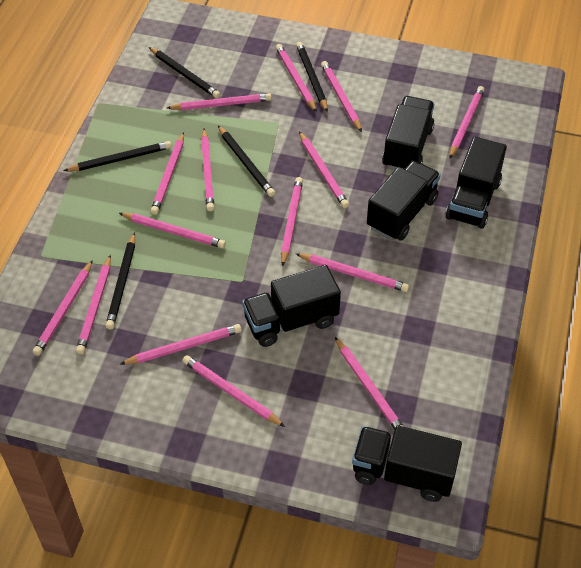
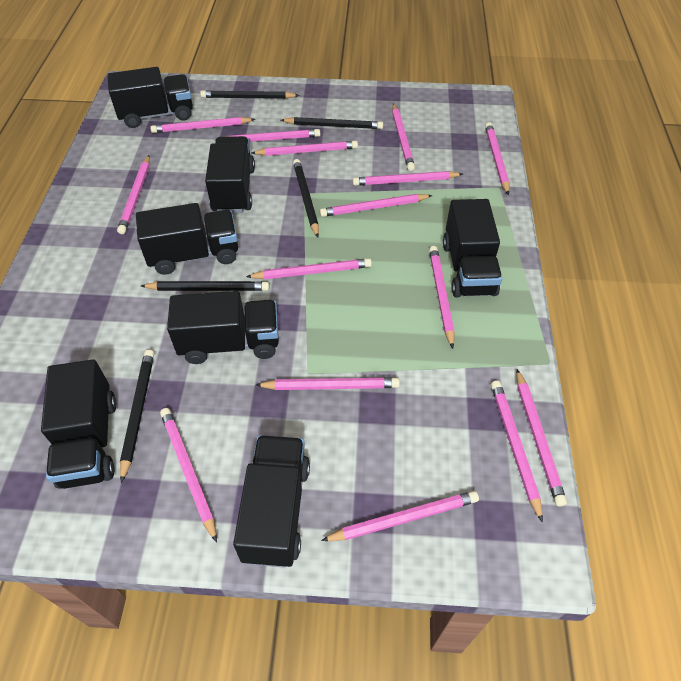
black truck: 5 -> 7

